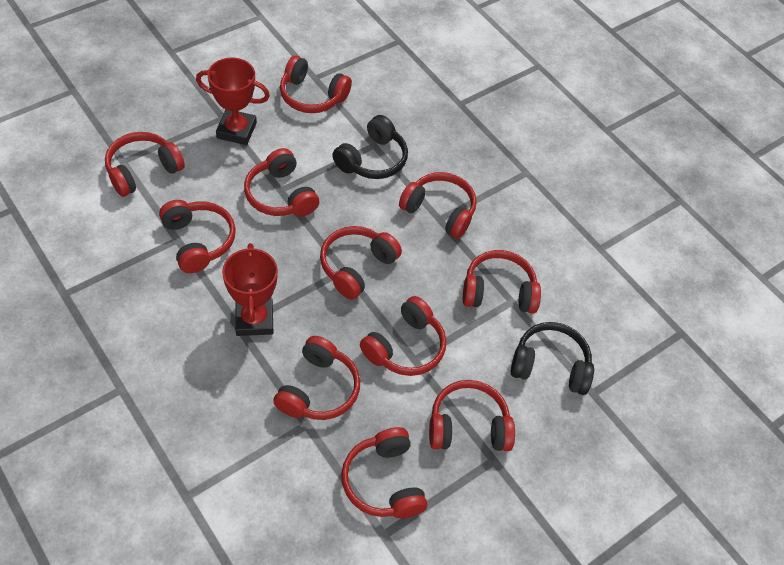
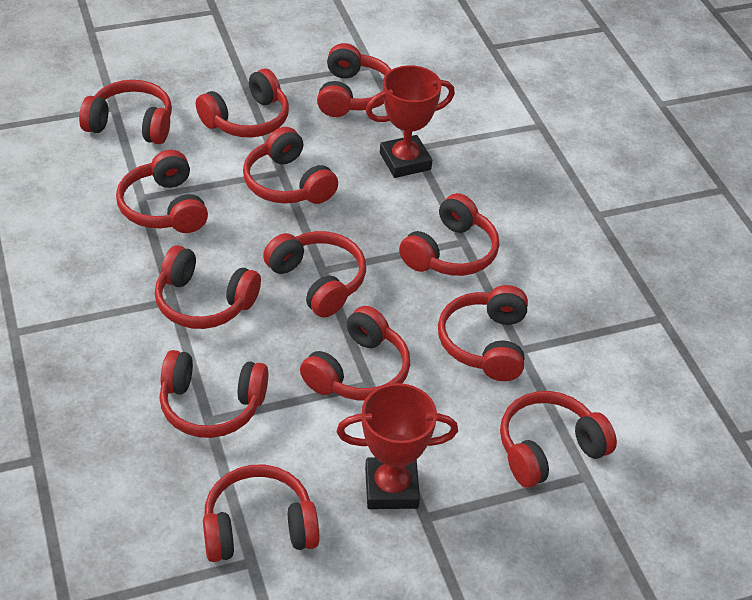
black headphones: 2 -> 0
red headphones: 11 -> 13

